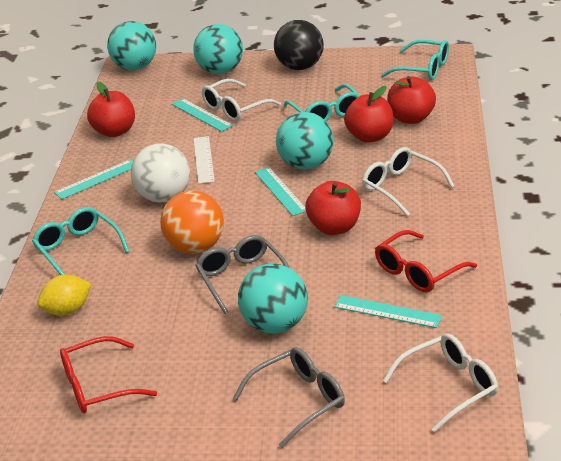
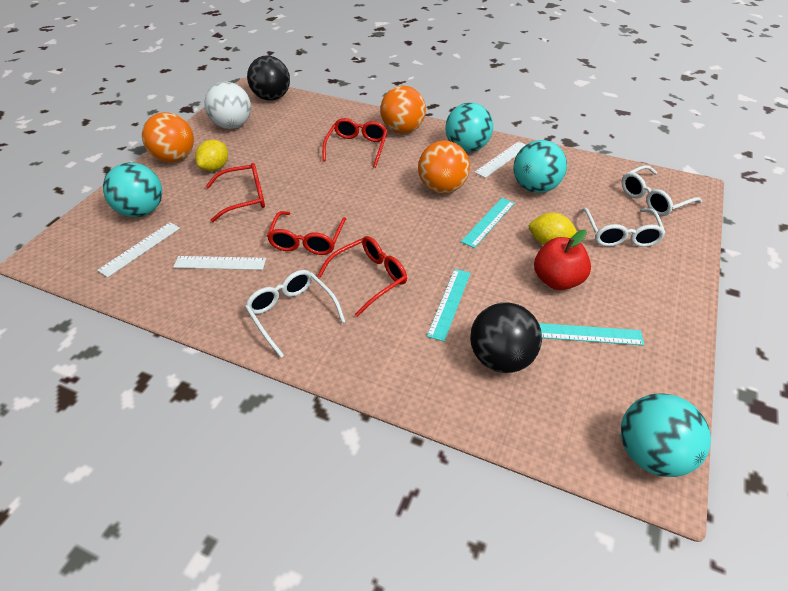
black ball: 1 -> 2
grey glasses: 2 -> 0
orange ball: 1 -> 3
red apple: 4 -> 1
red glasses: 2 -> 4
turquoise glasses: 3 -> 0
turquoise ruler: 4 -> 3
white ruler: 1 -> 3
yellow lemon: 1 -> 2

